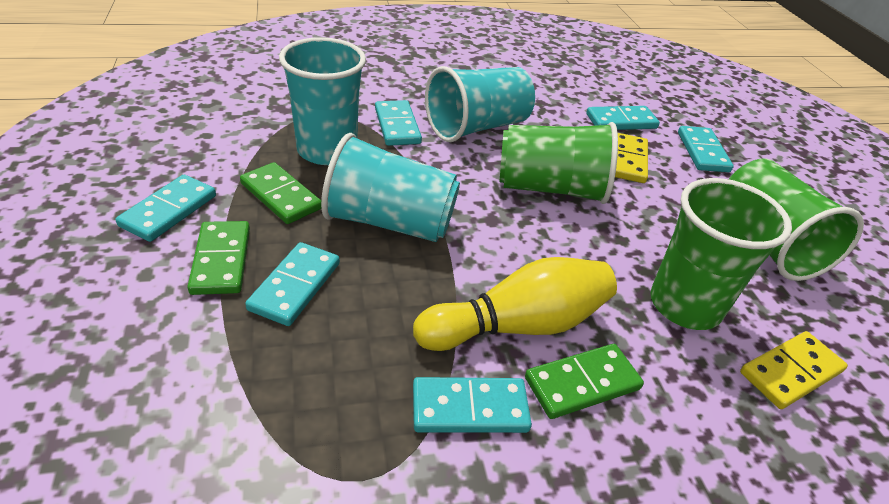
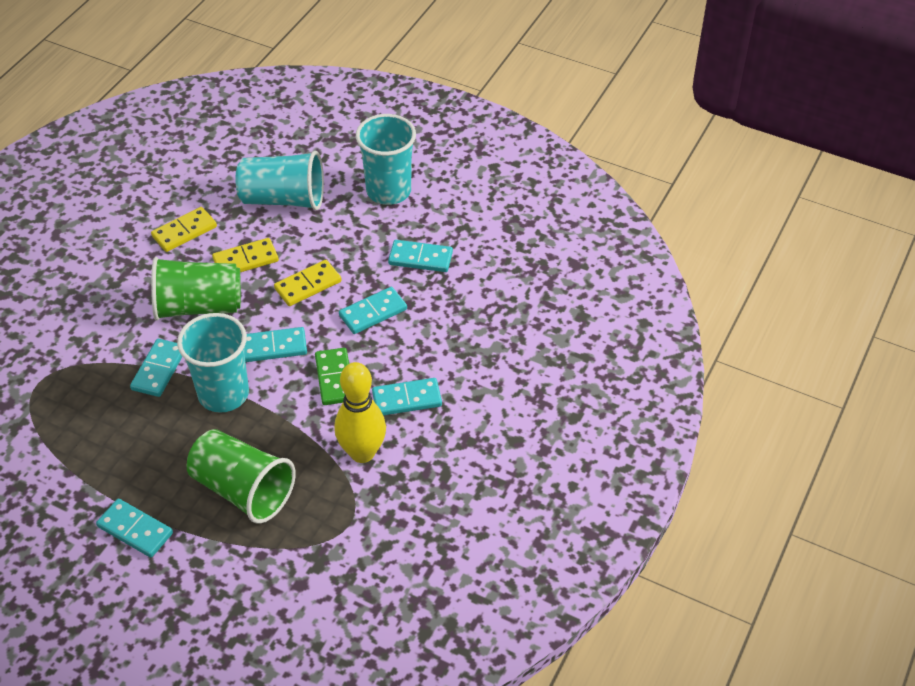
green cup: 3 -> 2
green domino: 3 -> 1
yellow domino: 2 -> 3

